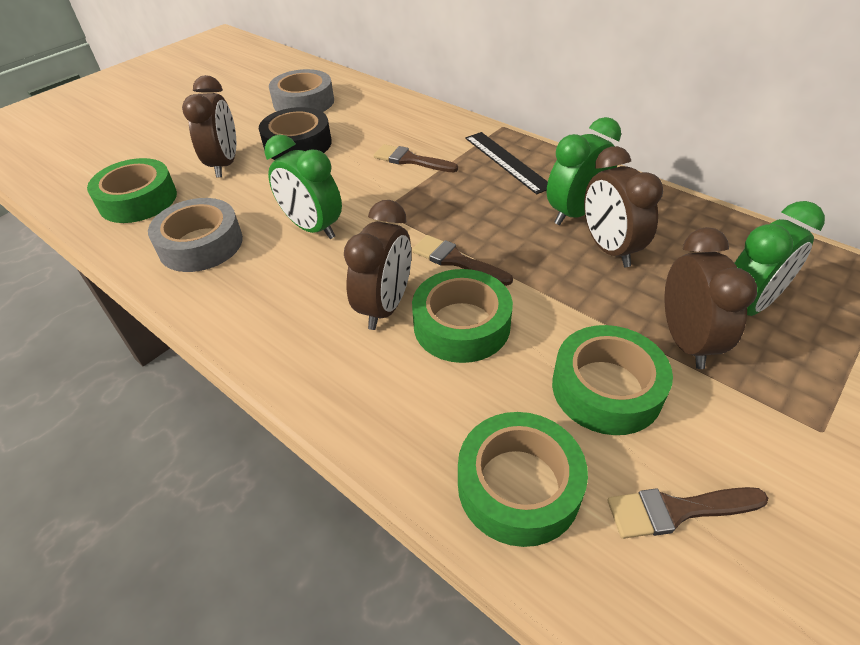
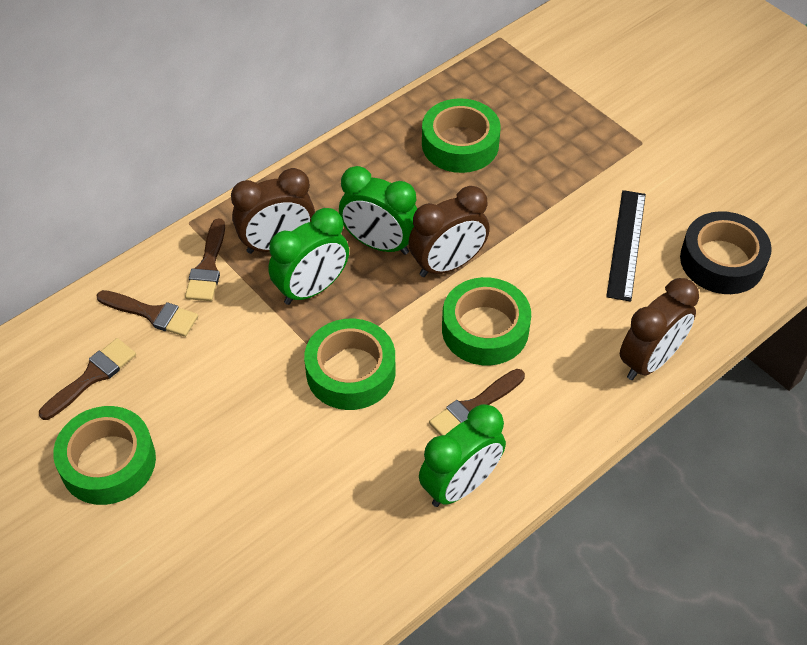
brown brush: 3 -> 4
brown clock: 4 -> 3
grey tape: 2 -> 0

